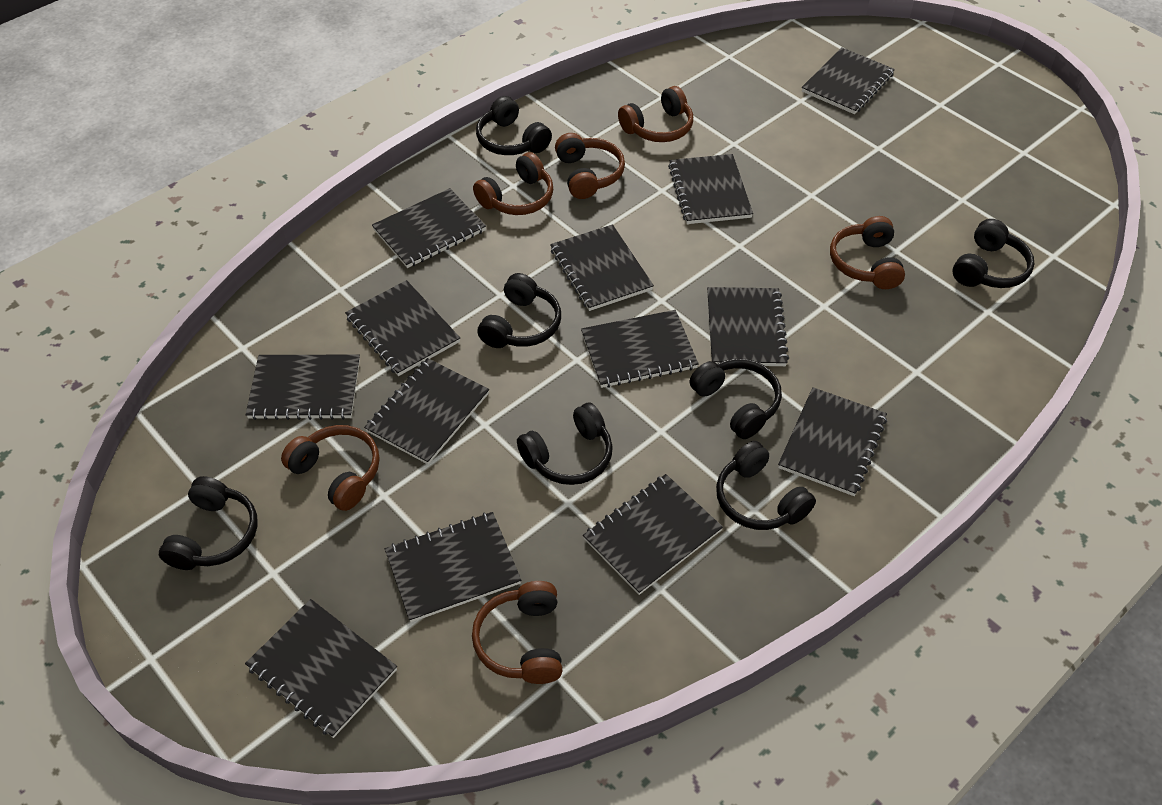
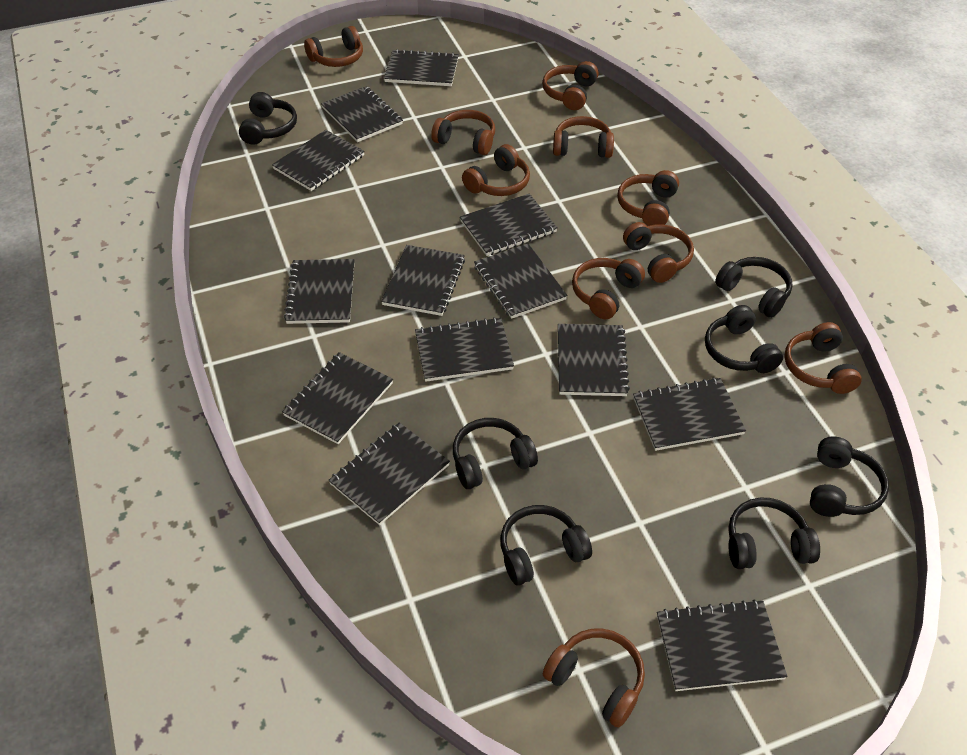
brown headphones: 6 -> 10

